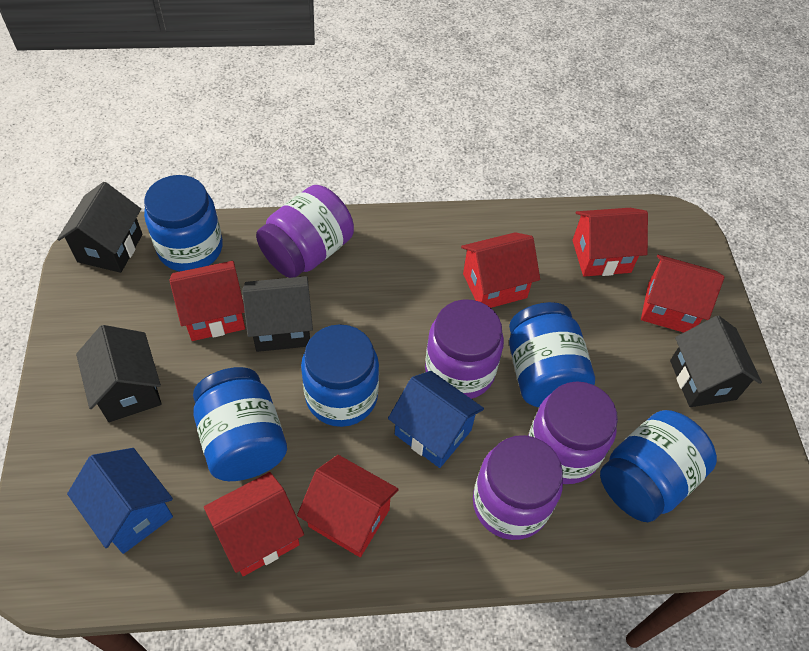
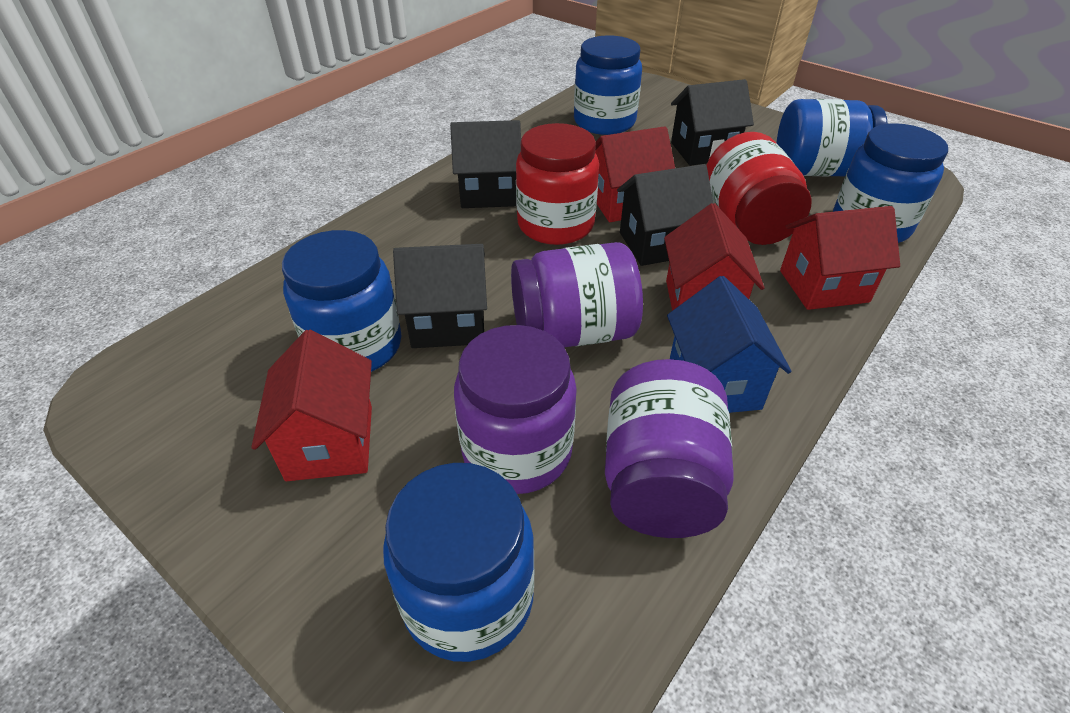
blue house: 2 -> 1
purple jar: 4 -> 3
red house: 6 -> 4
red jar: 0 -> 2

